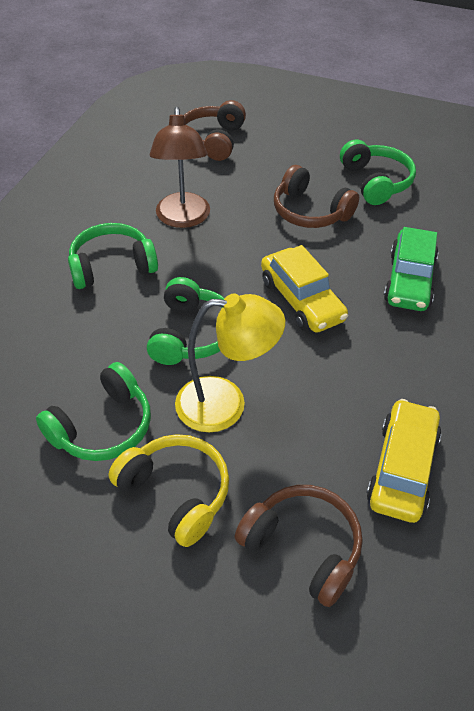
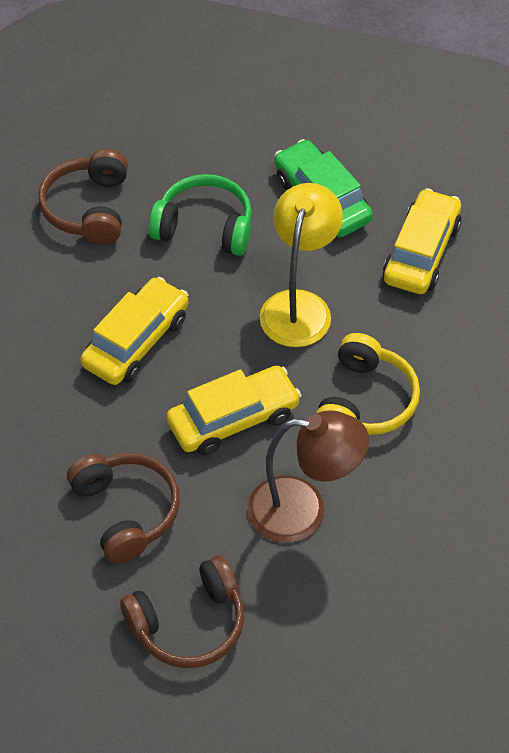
green headphones: 4 -> 1
yellow car: 2 -> 3

